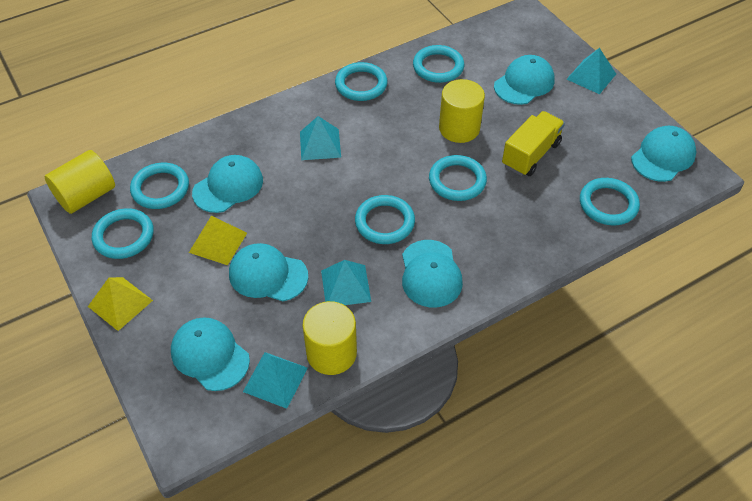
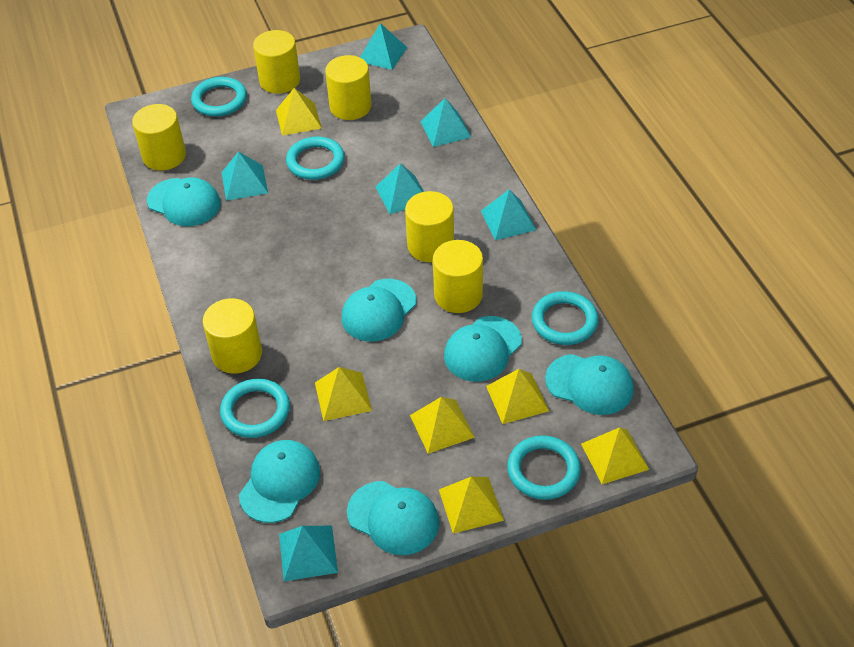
turquoise pyramid: 4 -> 6
turquoise ring: 7 -> 5
yellow cylinder: 3 -> 6
yellow pyramid: 2 -> 6
yellow truck: 1 -> 0

